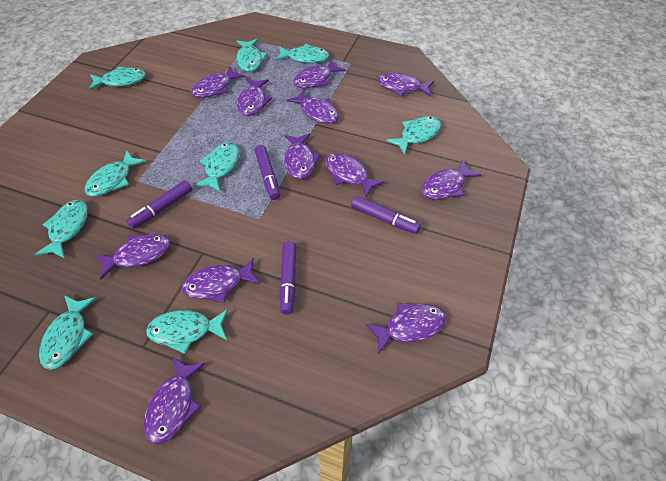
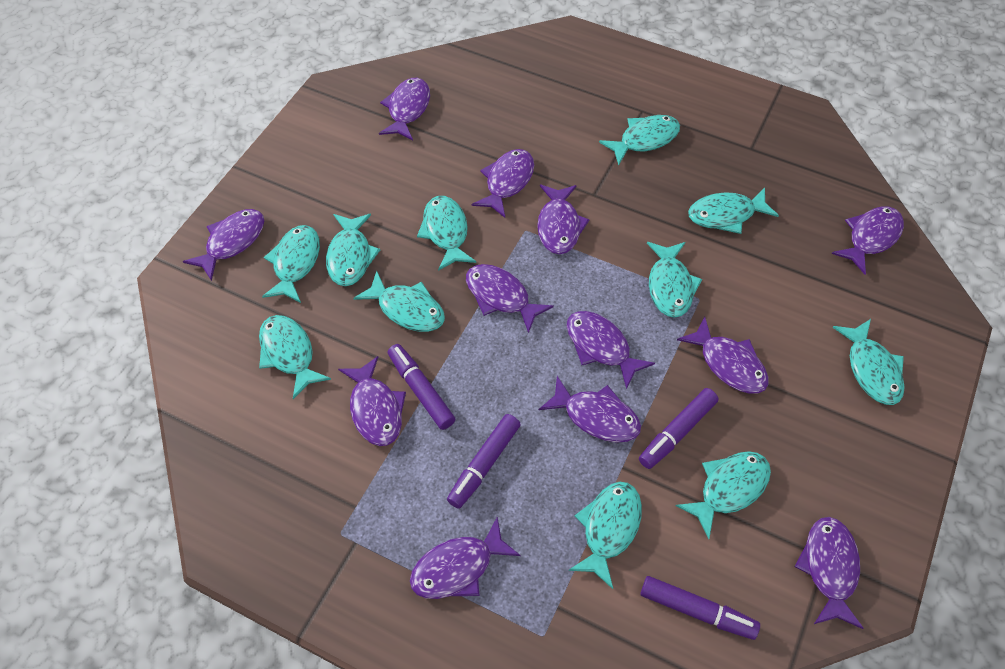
turquoise fish: 9 -> 11

